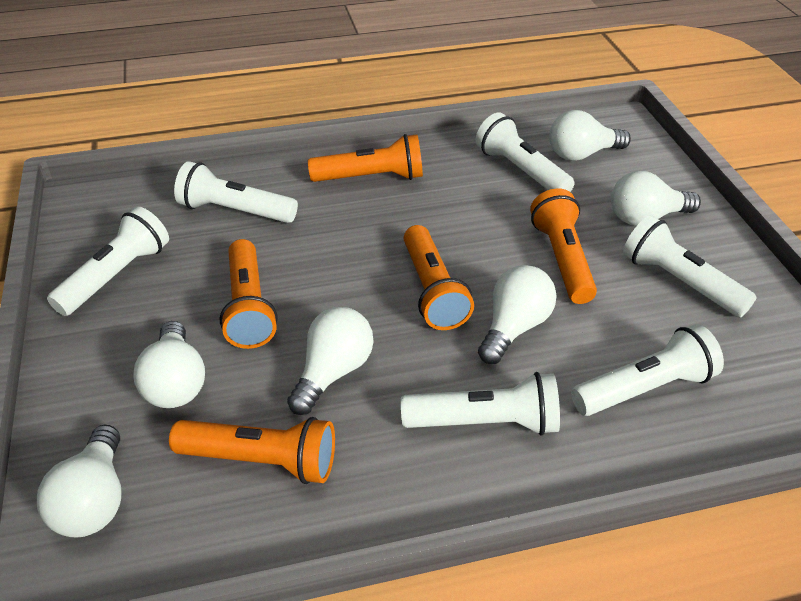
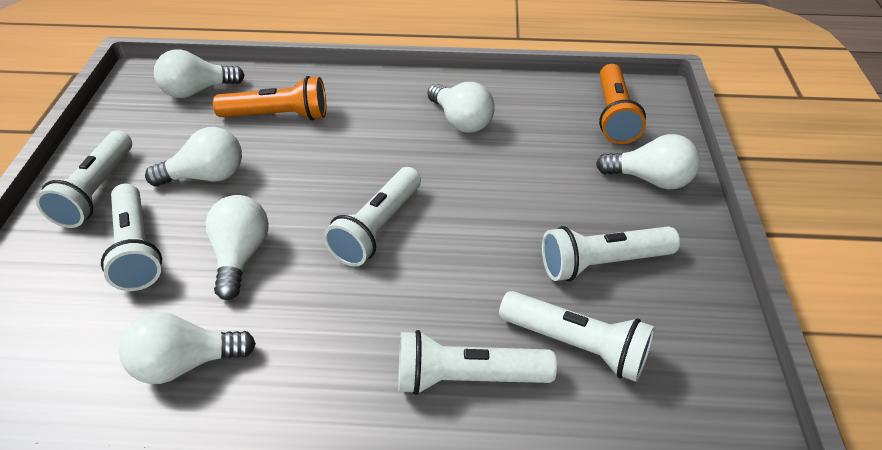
orange flashlight: 5 -> 2

